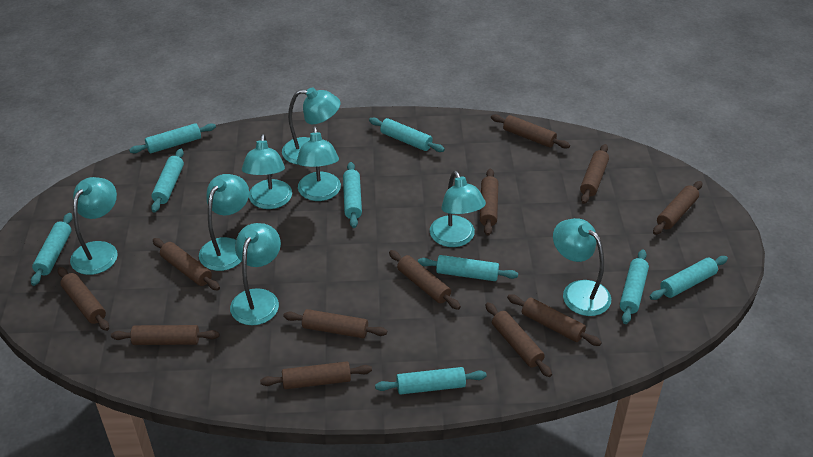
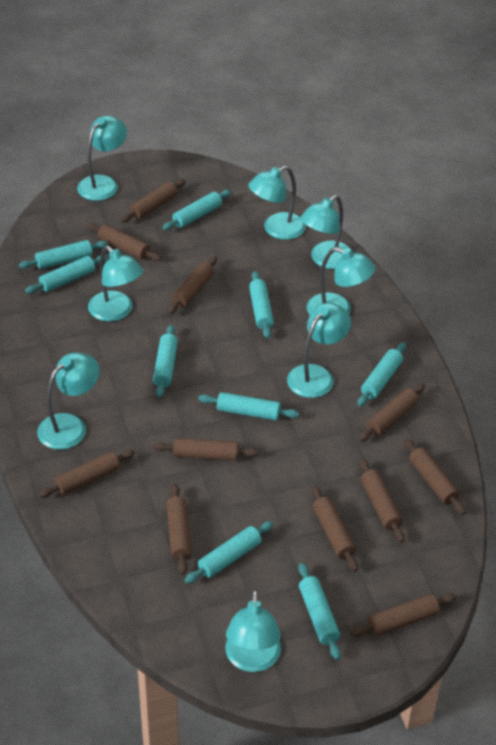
brown rolling pin: 12 -> 11

